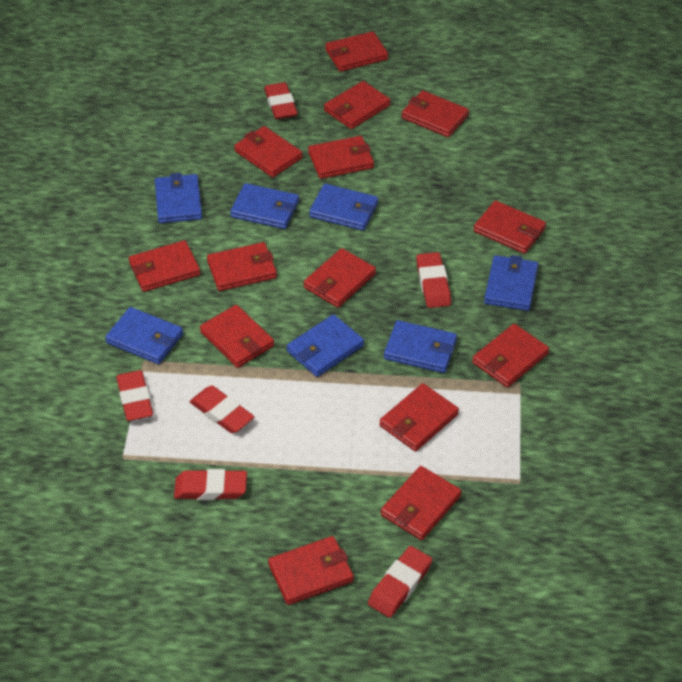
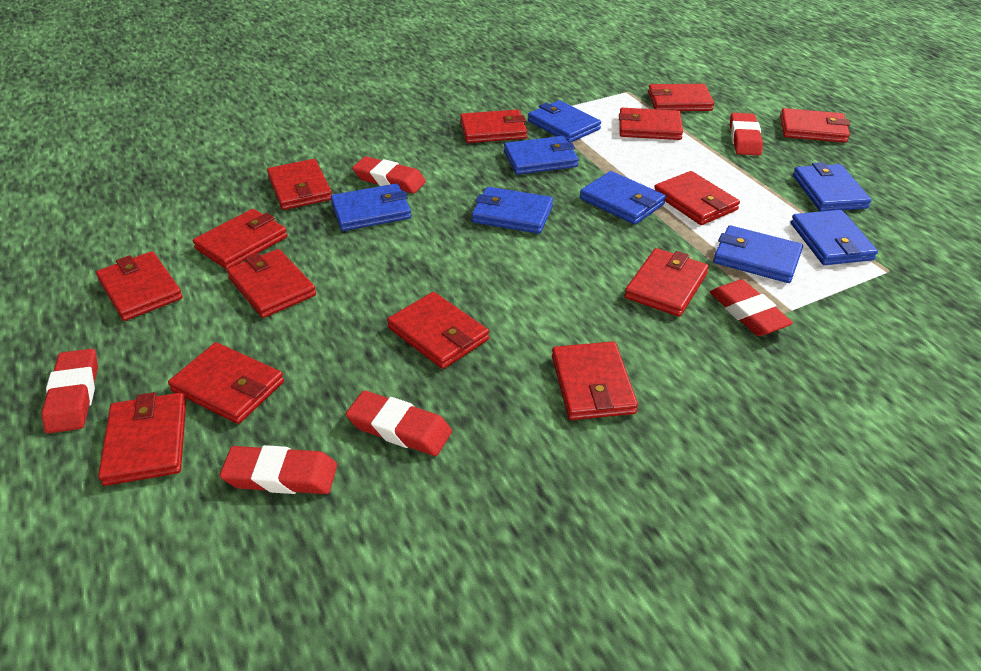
blue wallet: 7 -> 8

